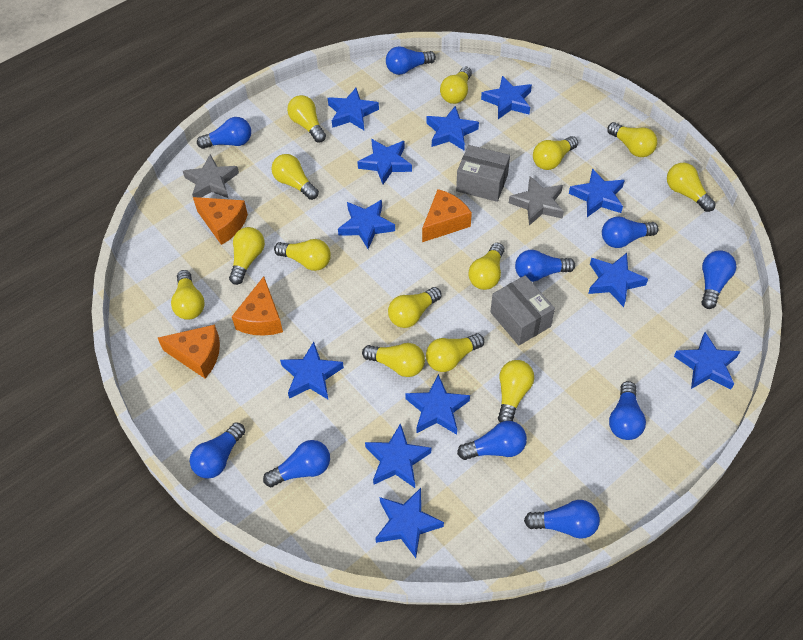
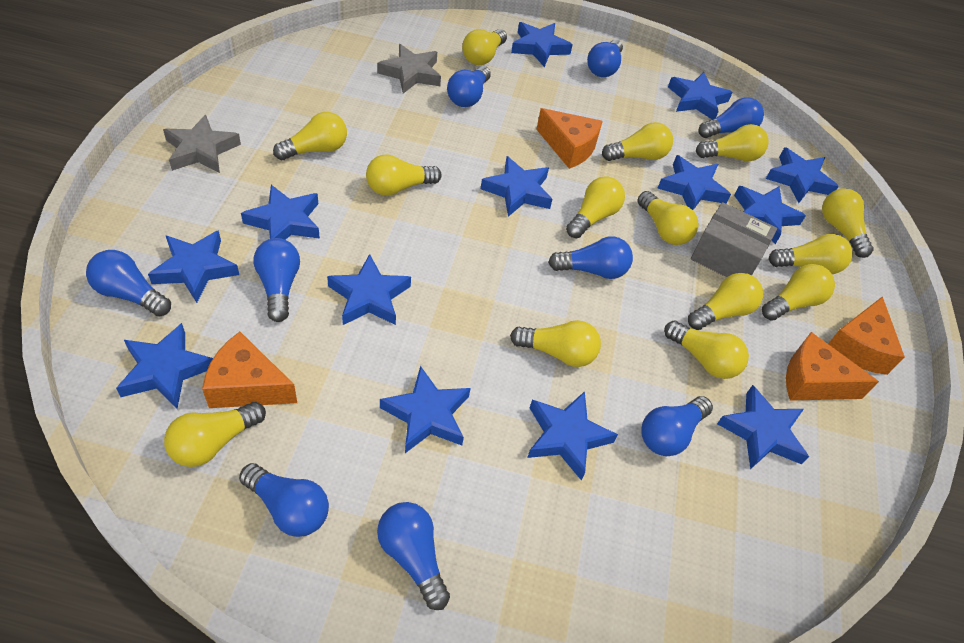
blue light bulb: 10 -> 9
blue star: 12 -> 13
grey box: 2 -> 1

